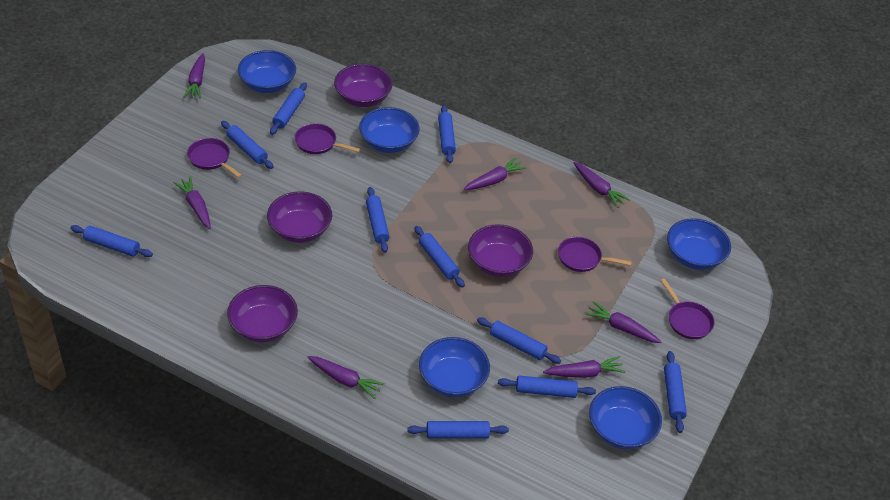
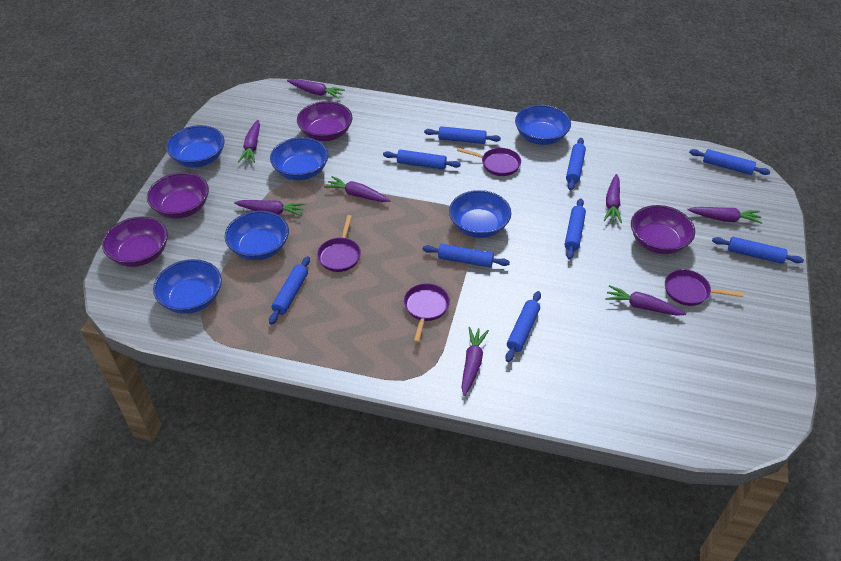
blue bowl: 5 -> 6
blue rolling pin: 10 -> 9
purple carrot: 7 -> 8

